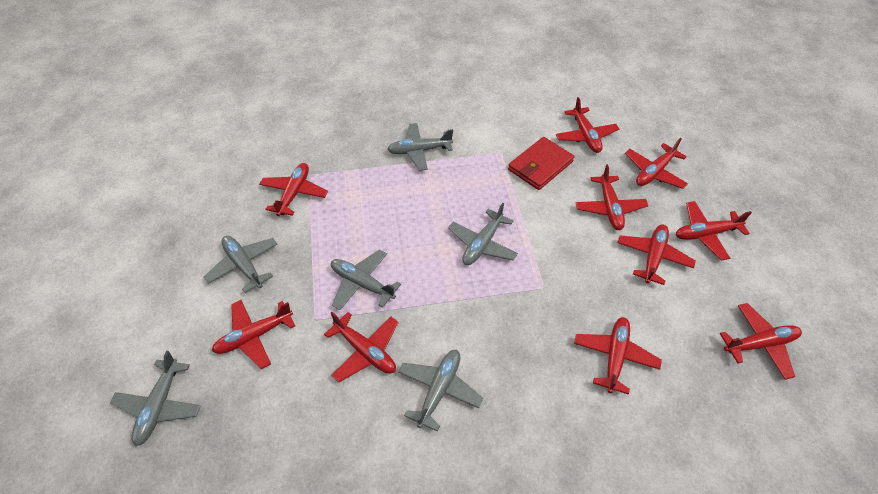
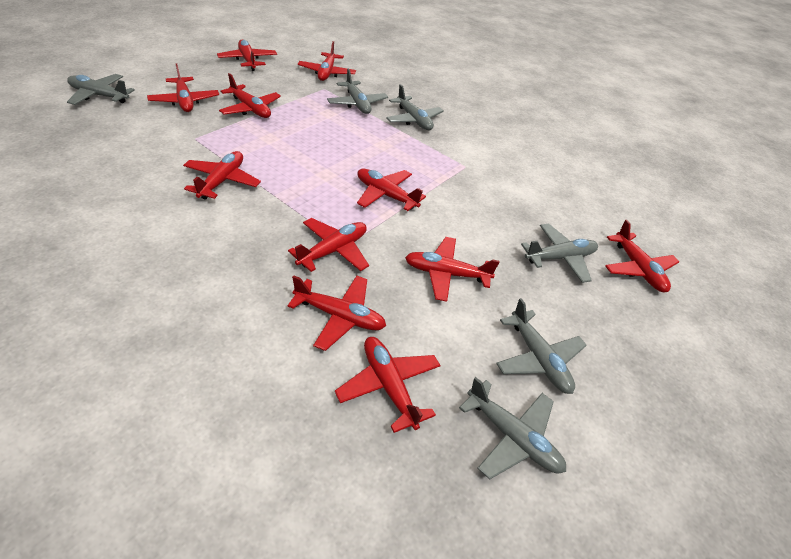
red plane: 10 -> 11
red wallet: 1 -> 0

